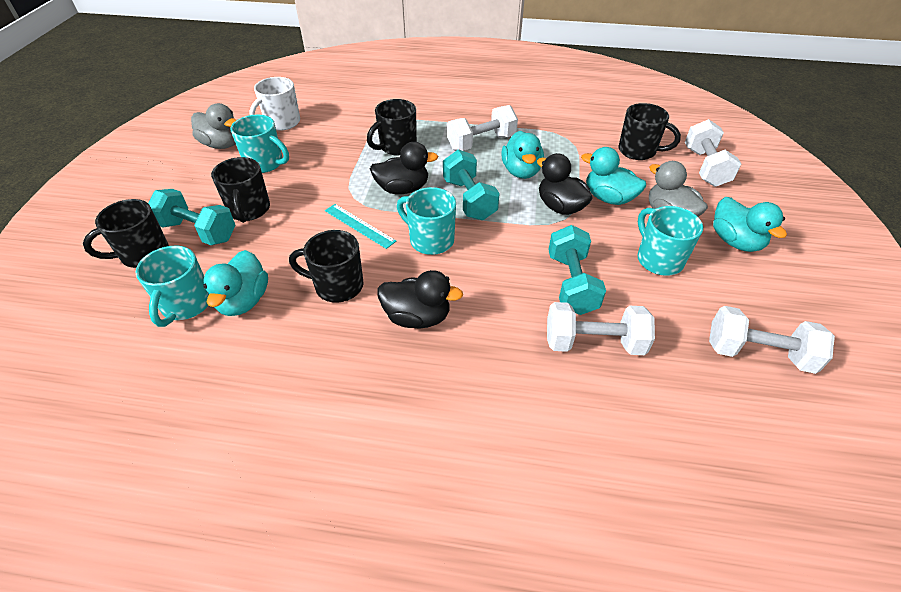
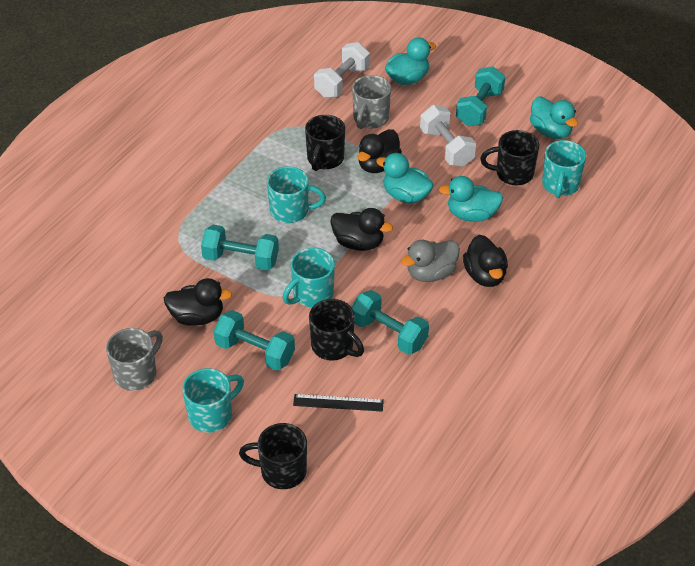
black duck: 3 -> 4
black mug: 5 -> 4
black ruler: 0 -> 1
grey duck: 2 -> 1
grey mug: 0 -> 2
turquoise dumbbell: 3 -> 4
turquoise ruler: 1 -> 0
white dumbbell: 4 -> 2
white mug: 1 -> 0

